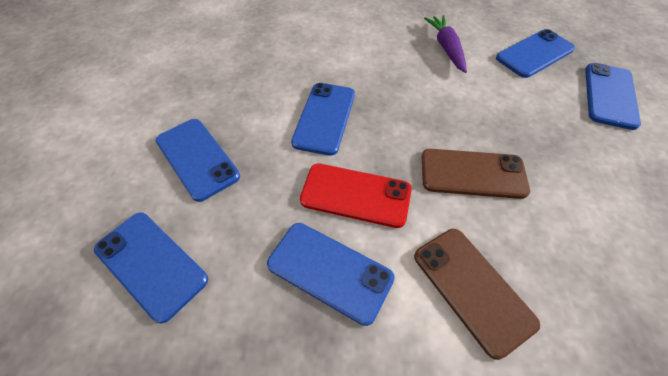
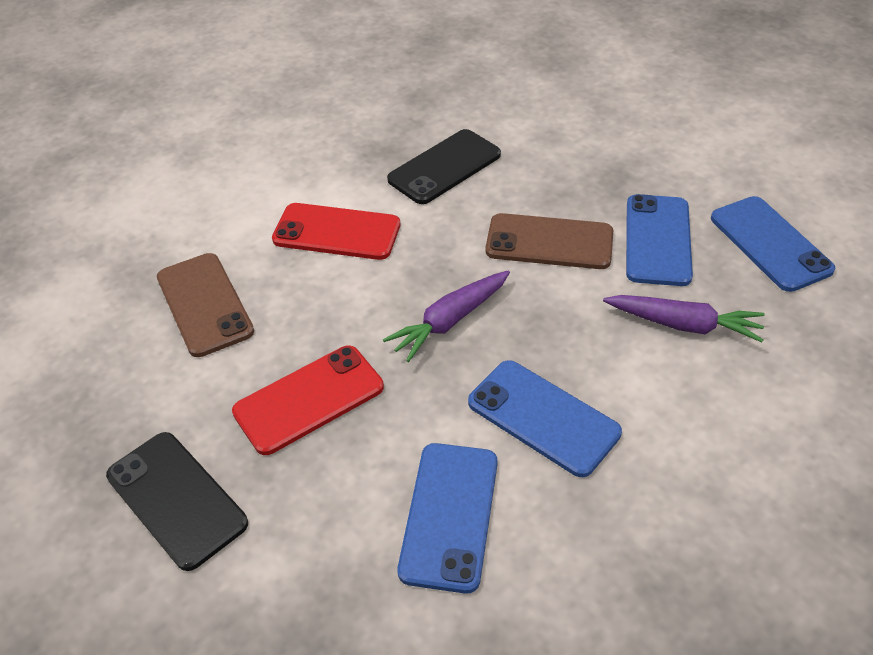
black phone: 0 -> 2
blue phone: 6 -> 4
purple carrot: 1 -> 2
red phone: 1 -> 2

